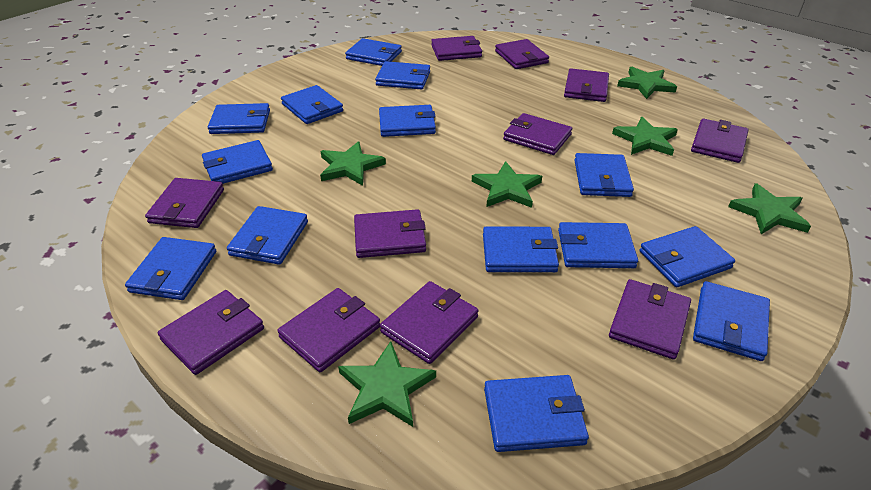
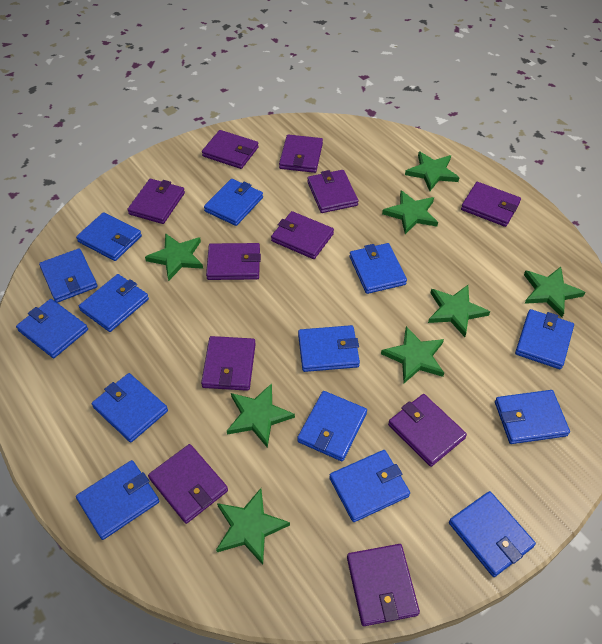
green star: 6 -> 8

